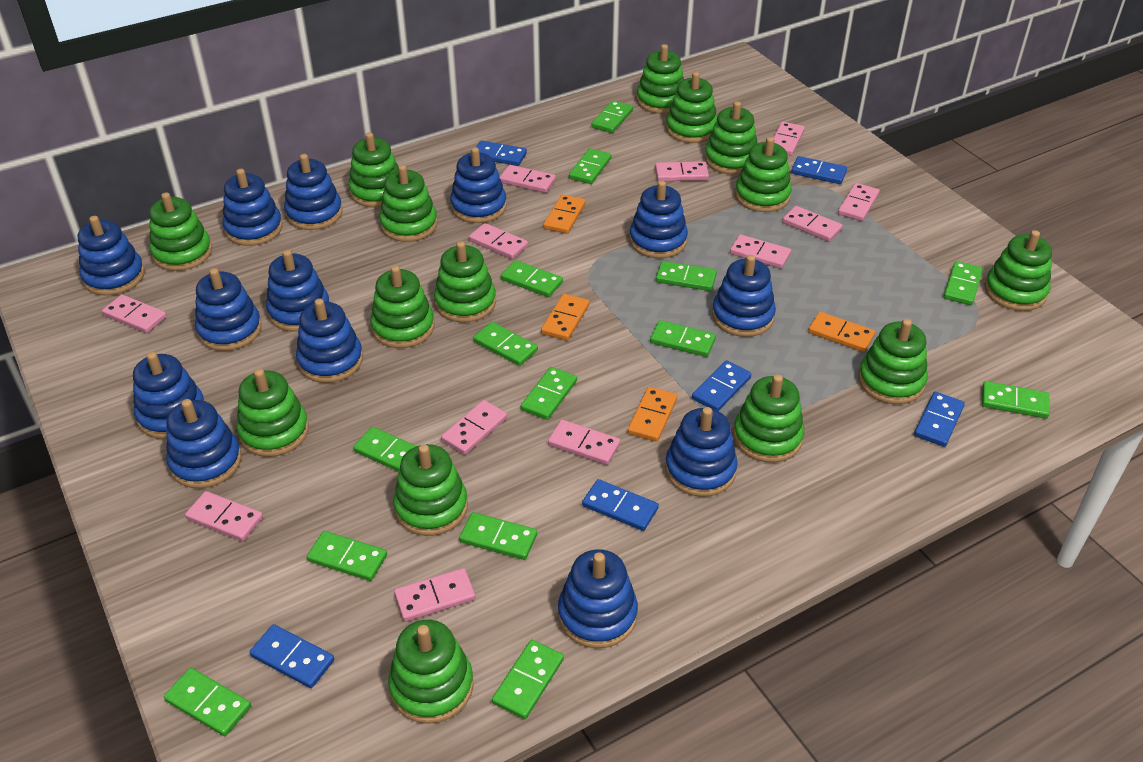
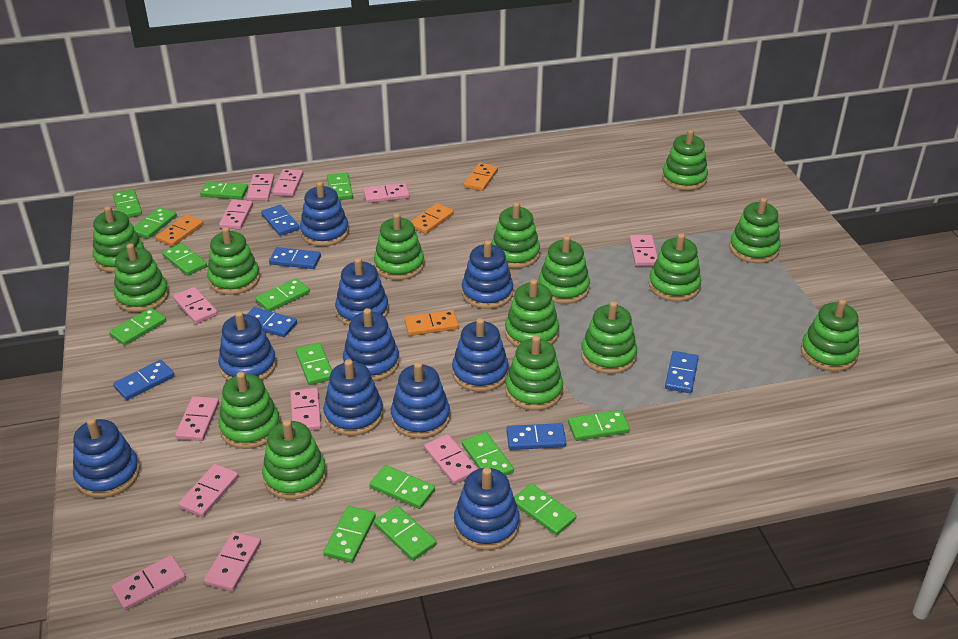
blue stacking toy: 13 -> 10

